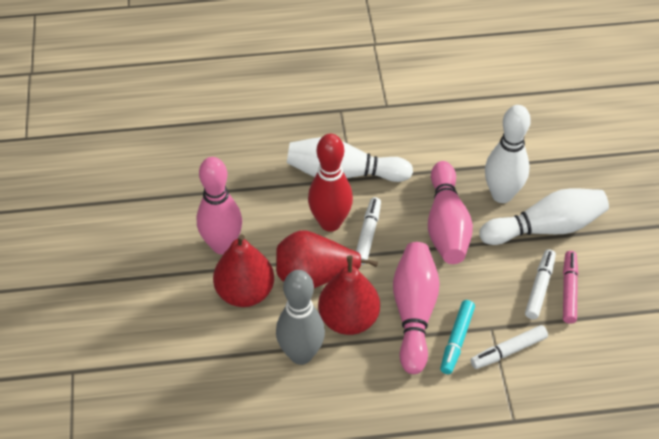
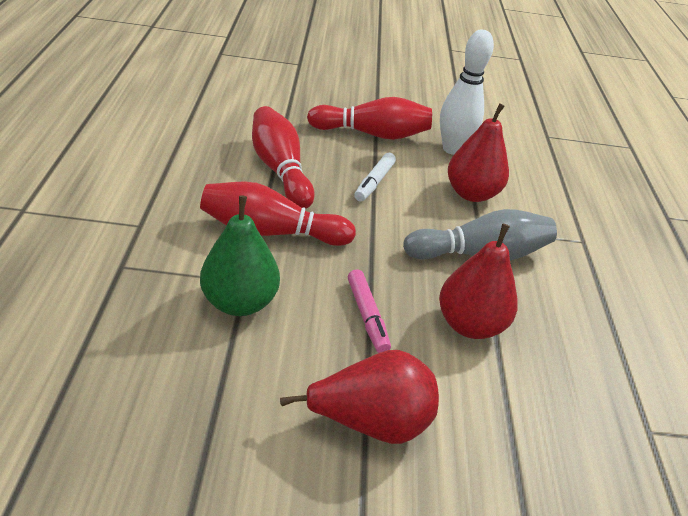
green pear: 0 -> 1
pink bowling pin: 3 -> 0
red bowling pin: 1 -> 3
turquoise marker: 1 -> 0
white bowling pin: 3 -> 1
white marker: 3 -> 1

